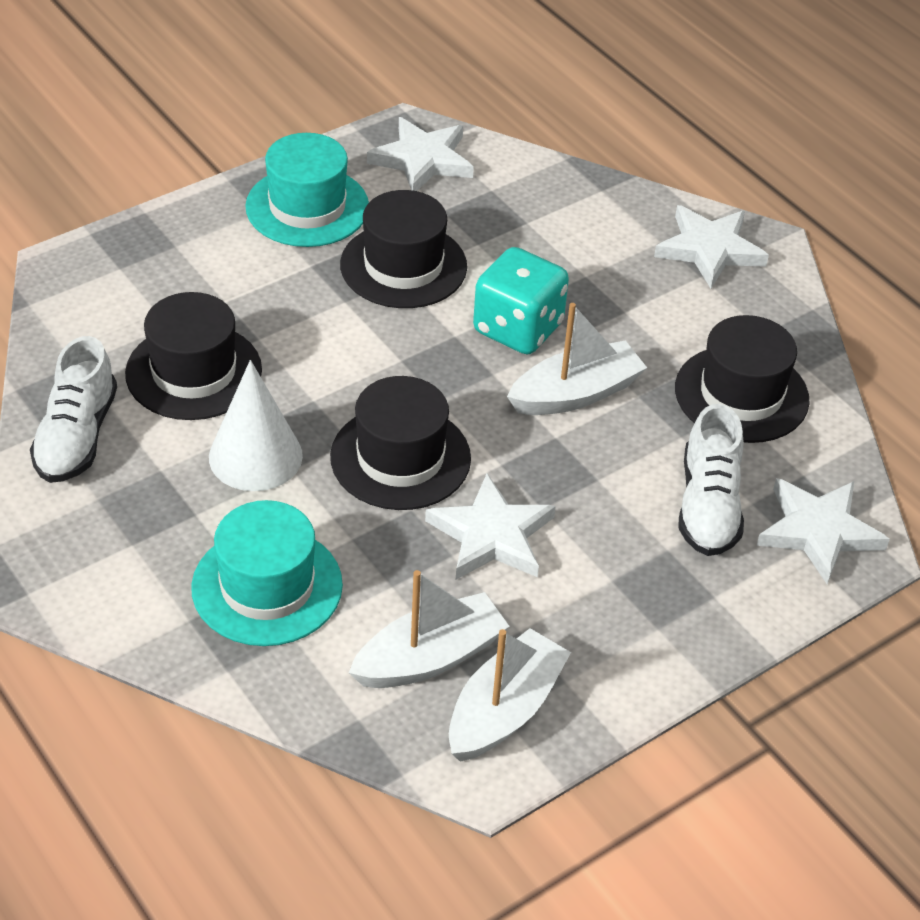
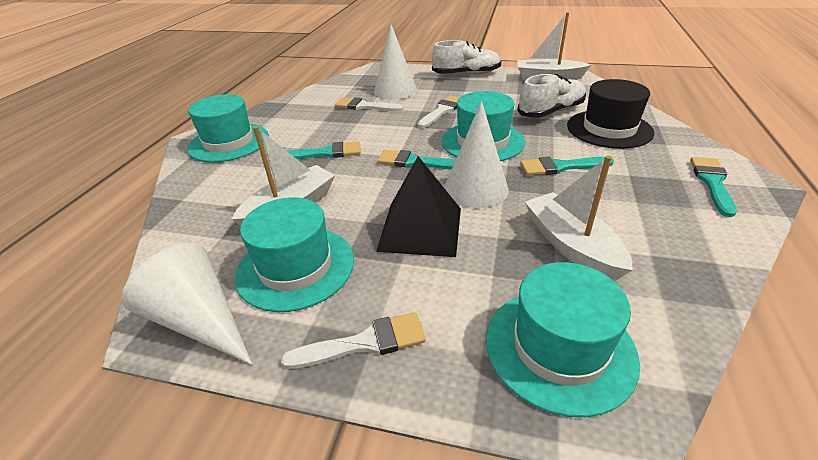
black hat: 4 -> 1
black pyramid: 0 -> 1
turquoise brush: 0 -> 4
turquoise dice: 1 -> 0
turquoise hat: 2 -> 4
white brush: 0 -> 3
white cone: 1 -> 3
white star: 4 -> 0

